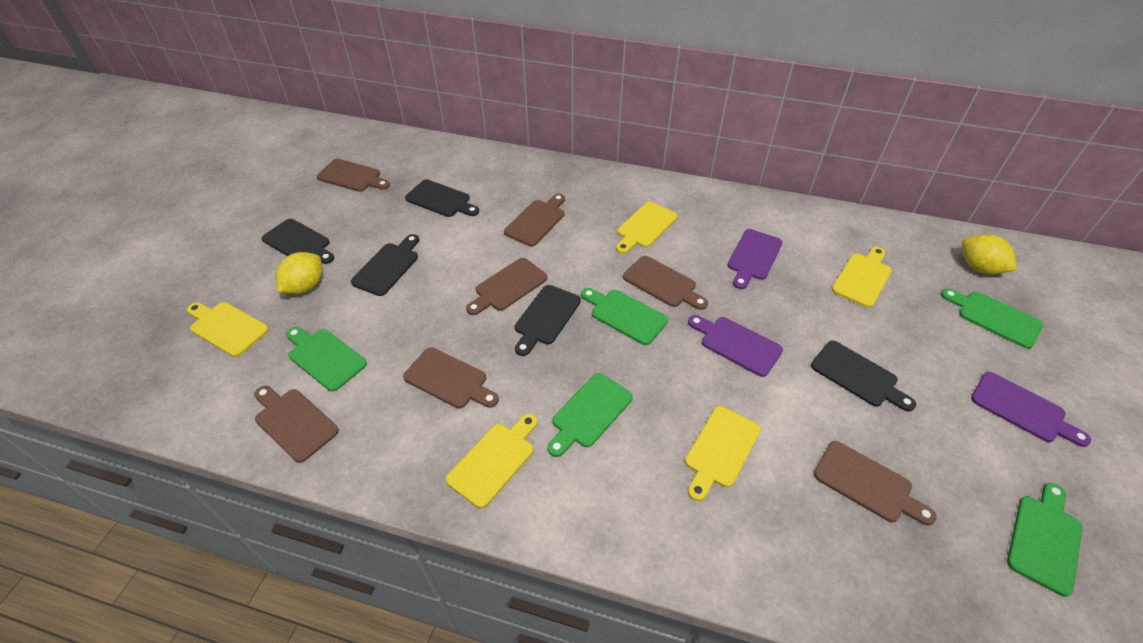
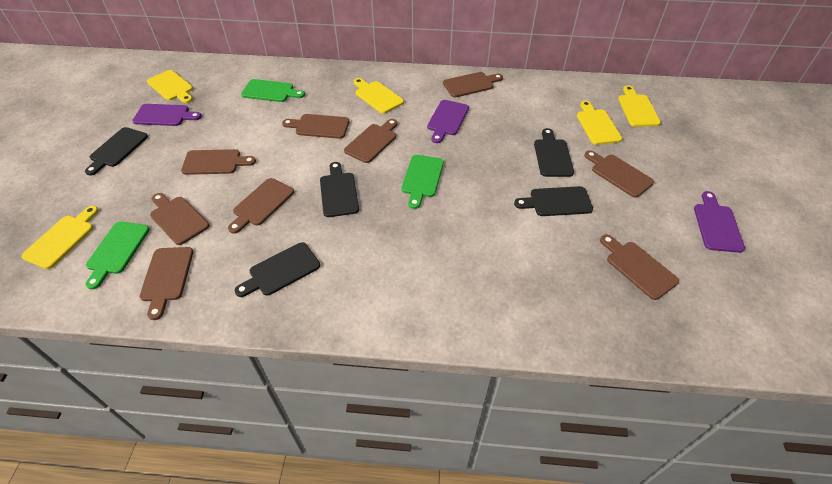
brown cutting board: 7 -> 9
green cutting board: 5 -> 3
yellow lemon: 2 -> 0

